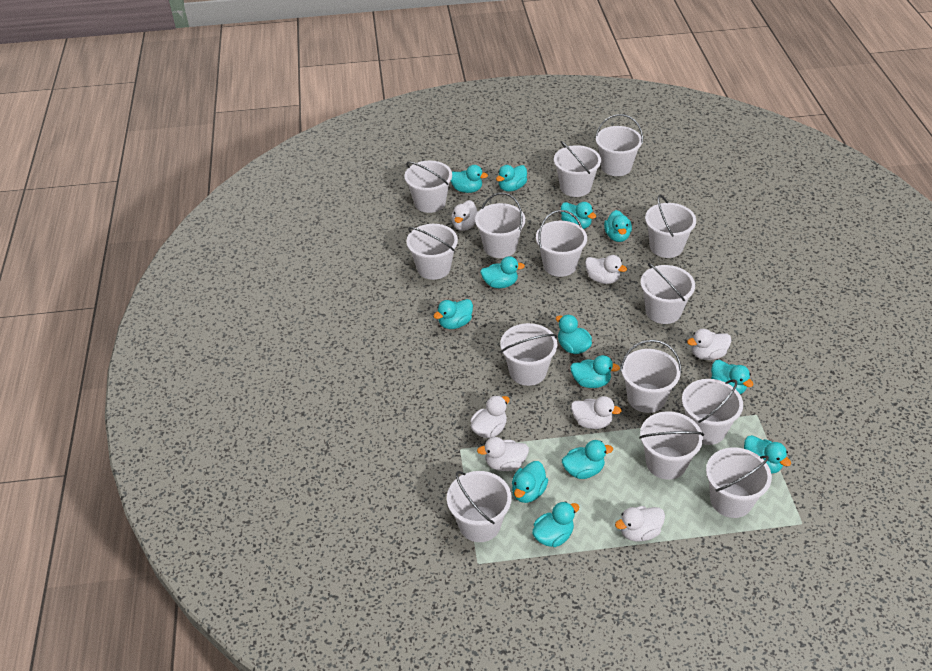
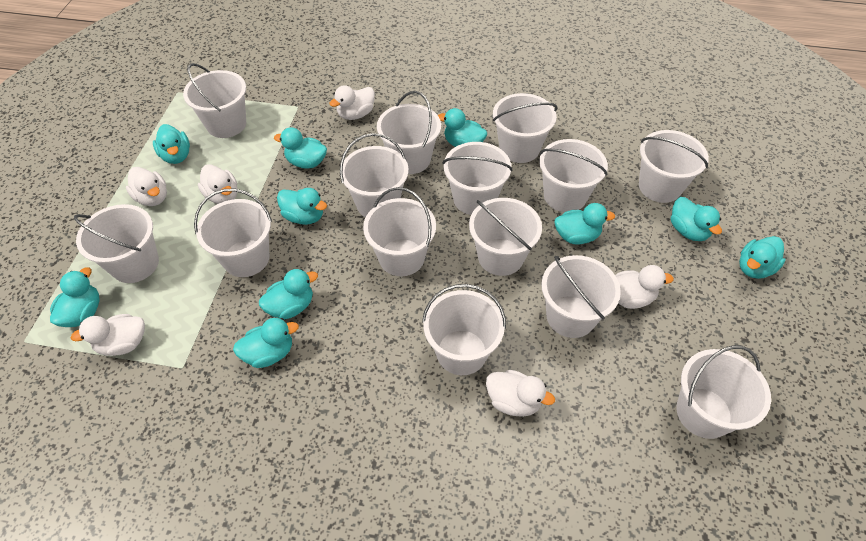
turquoise duck: 13 -> 10
white duck: 7 -> 6

